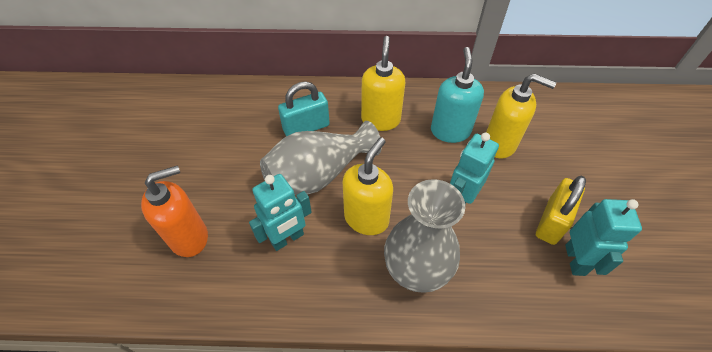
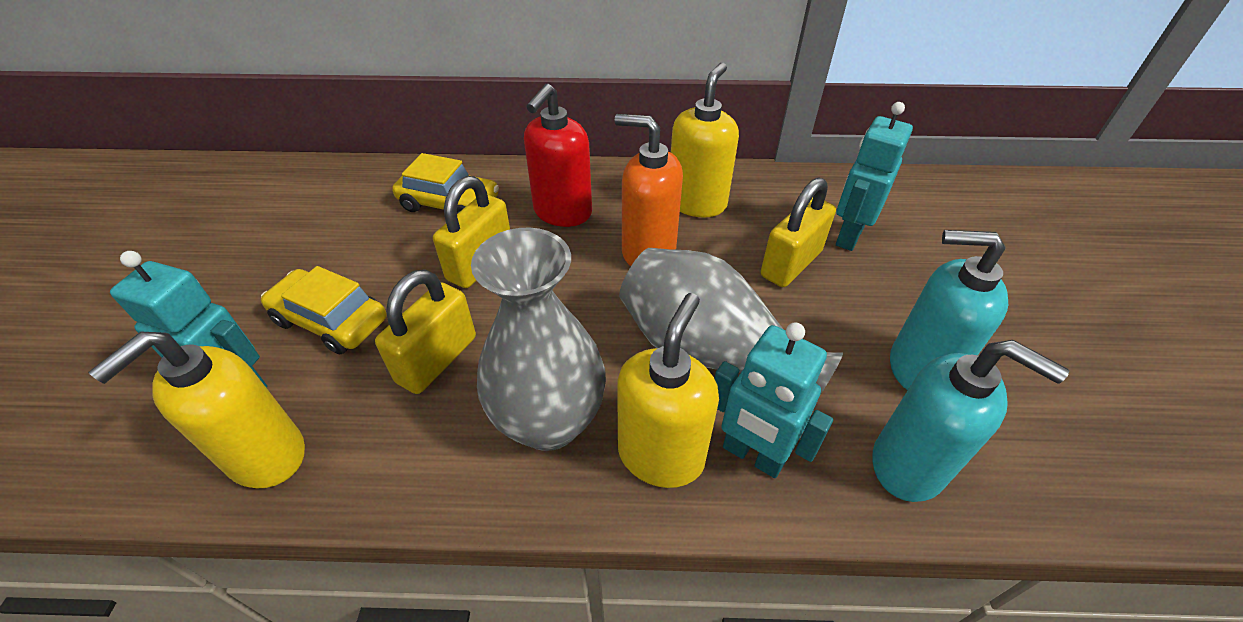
red soap dispenser: 0 -> 1
turquoise padlock: 1 -> 0
turquoise soap dispenser: 1 -> 2
yellow car: 0 -> 2
yellow padlock: 1 -> 3

